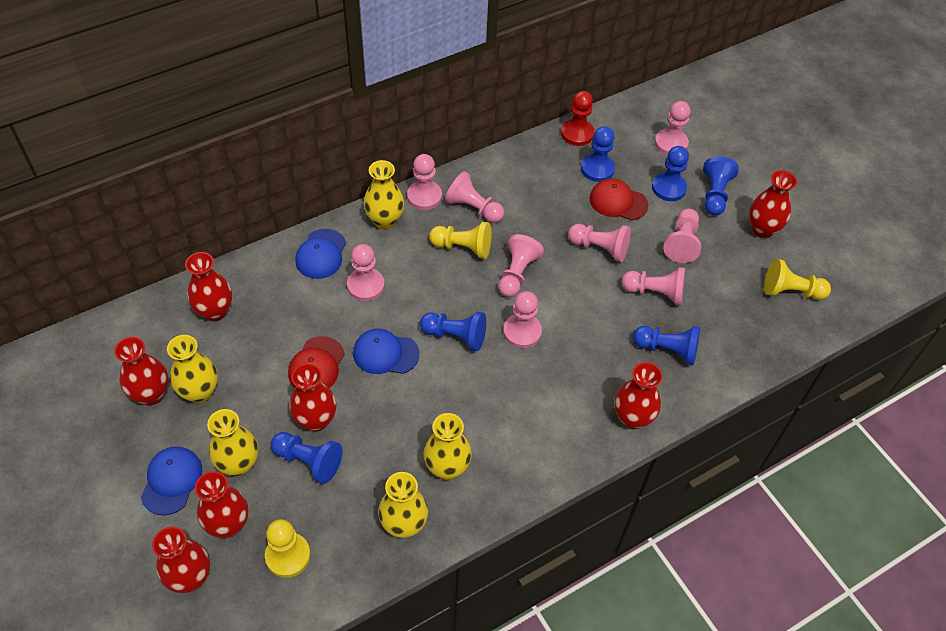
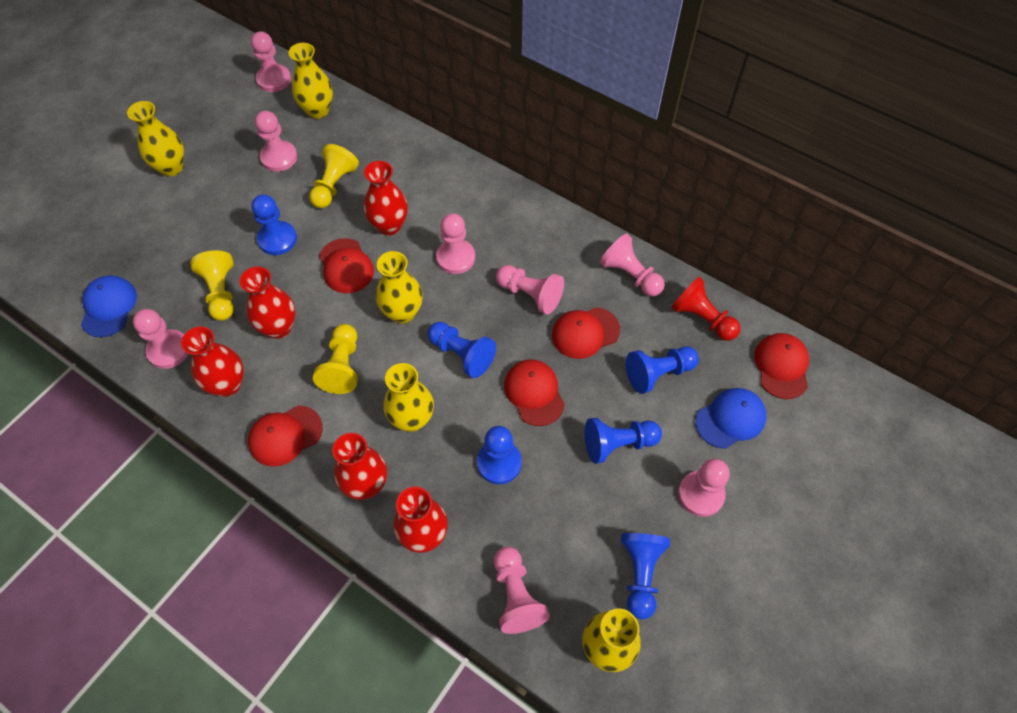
blue cap: 3 -> 2
pink pawn: 9 -> 8
red cap: 2 -> 5
red vase: 7 -> 5

